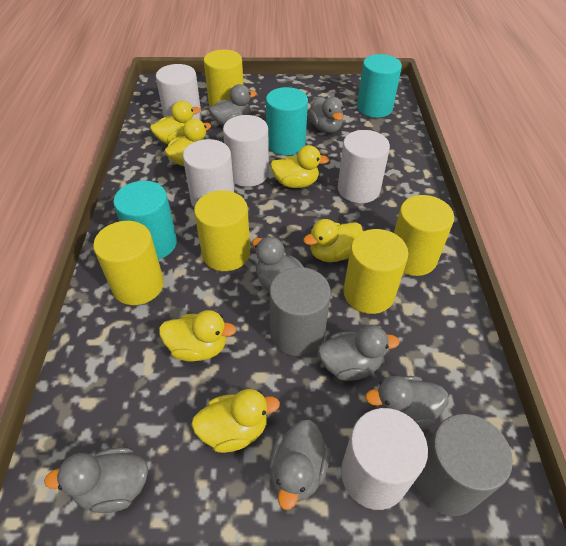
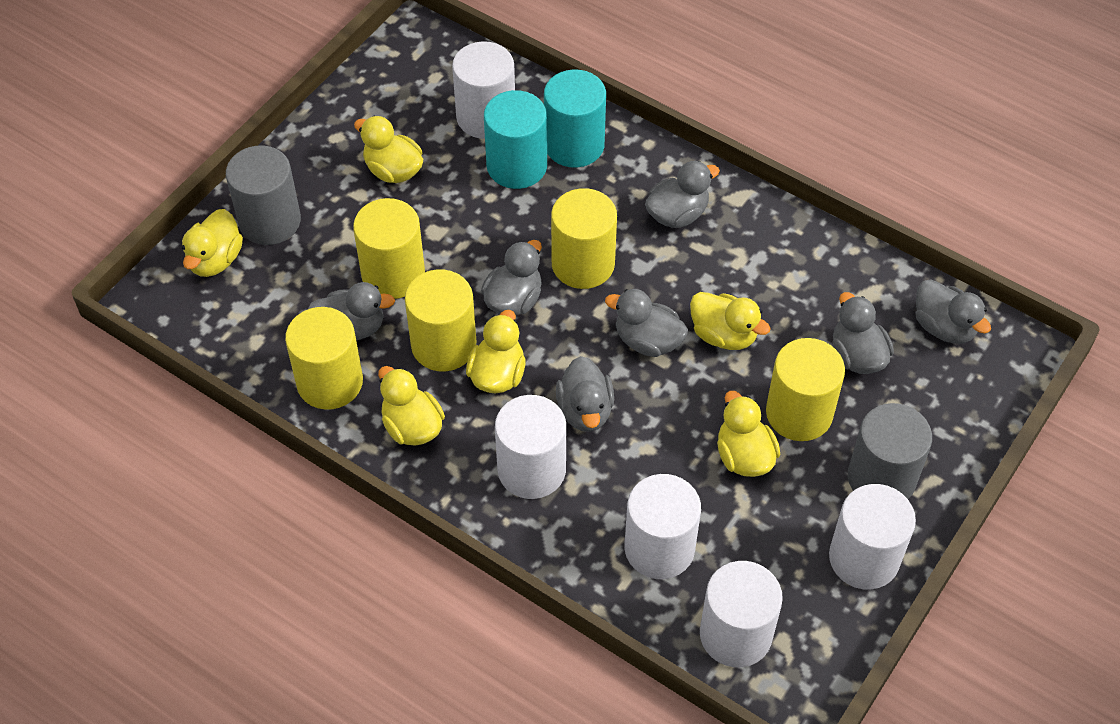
turquoise cylinder: 3 -> 2

